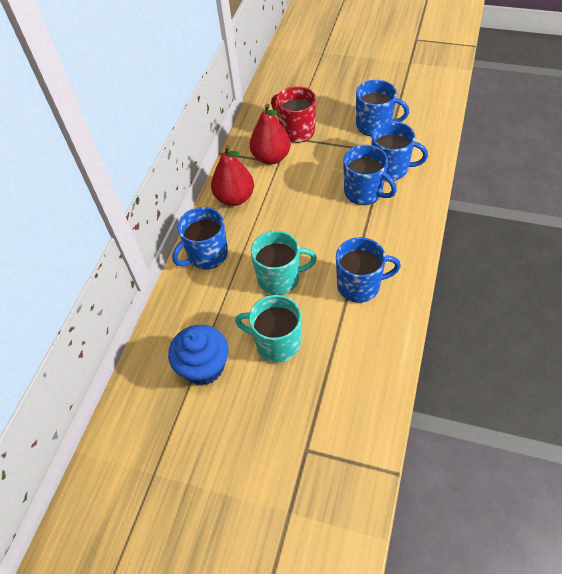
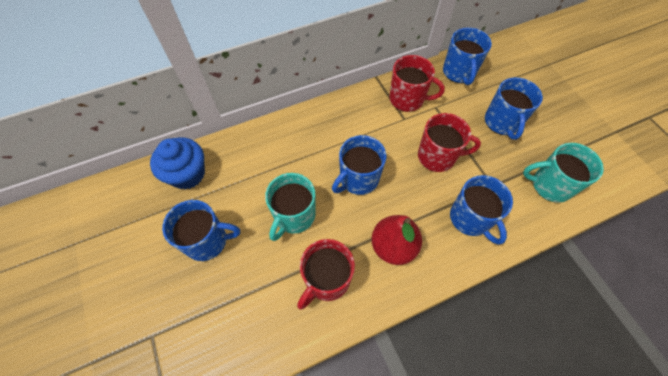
red mug: 1 -> 3
red pear: 2 -> 1

